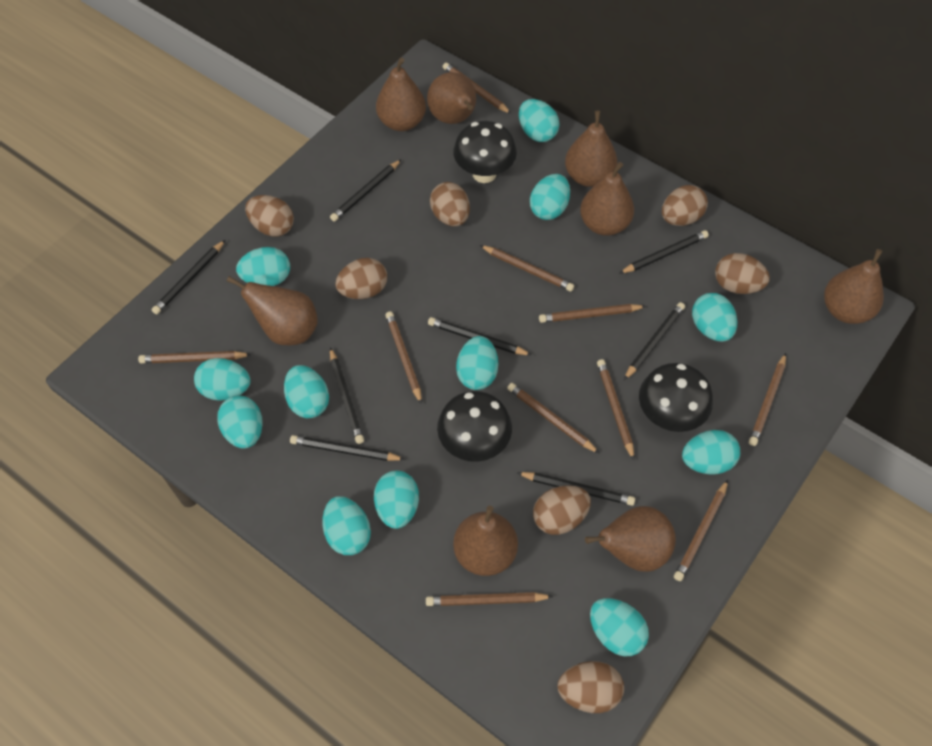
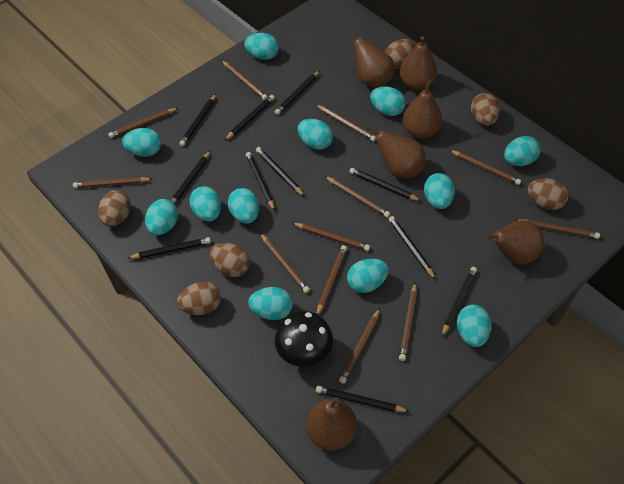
black mushroom: 3 -> 1
black pencil: 8 -> 11
brown egg: 7 -> 6
brown pear: 8 -> 6
brown pencil: 10 -> 12

